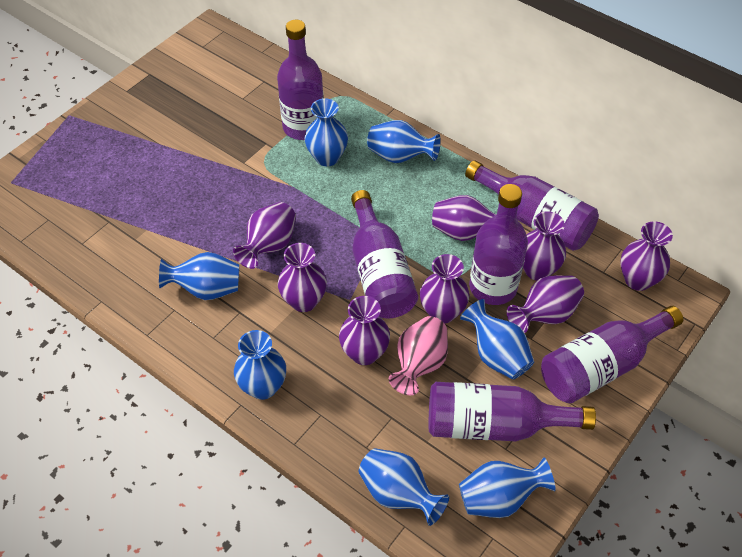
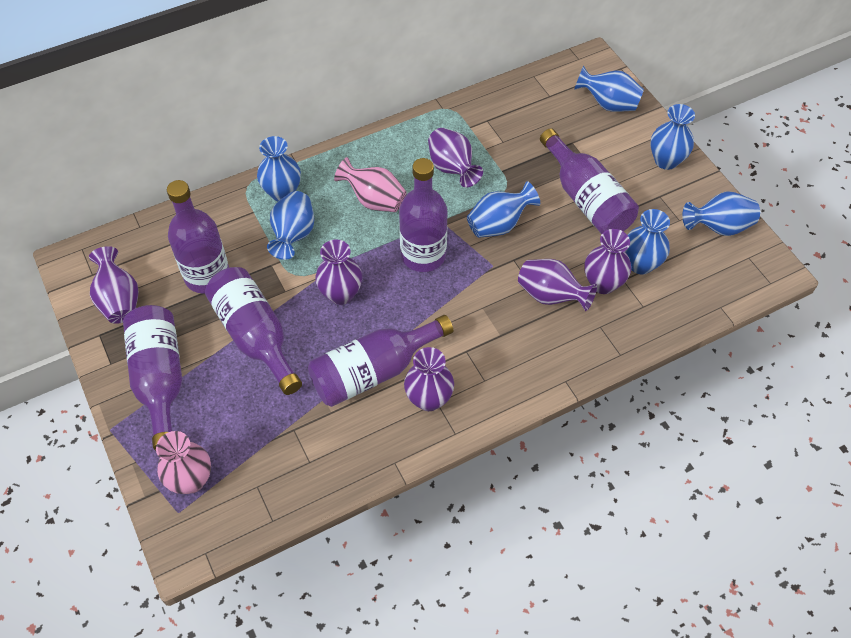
pink vase: 1 -> 2
purple vase: 8 -> 6

